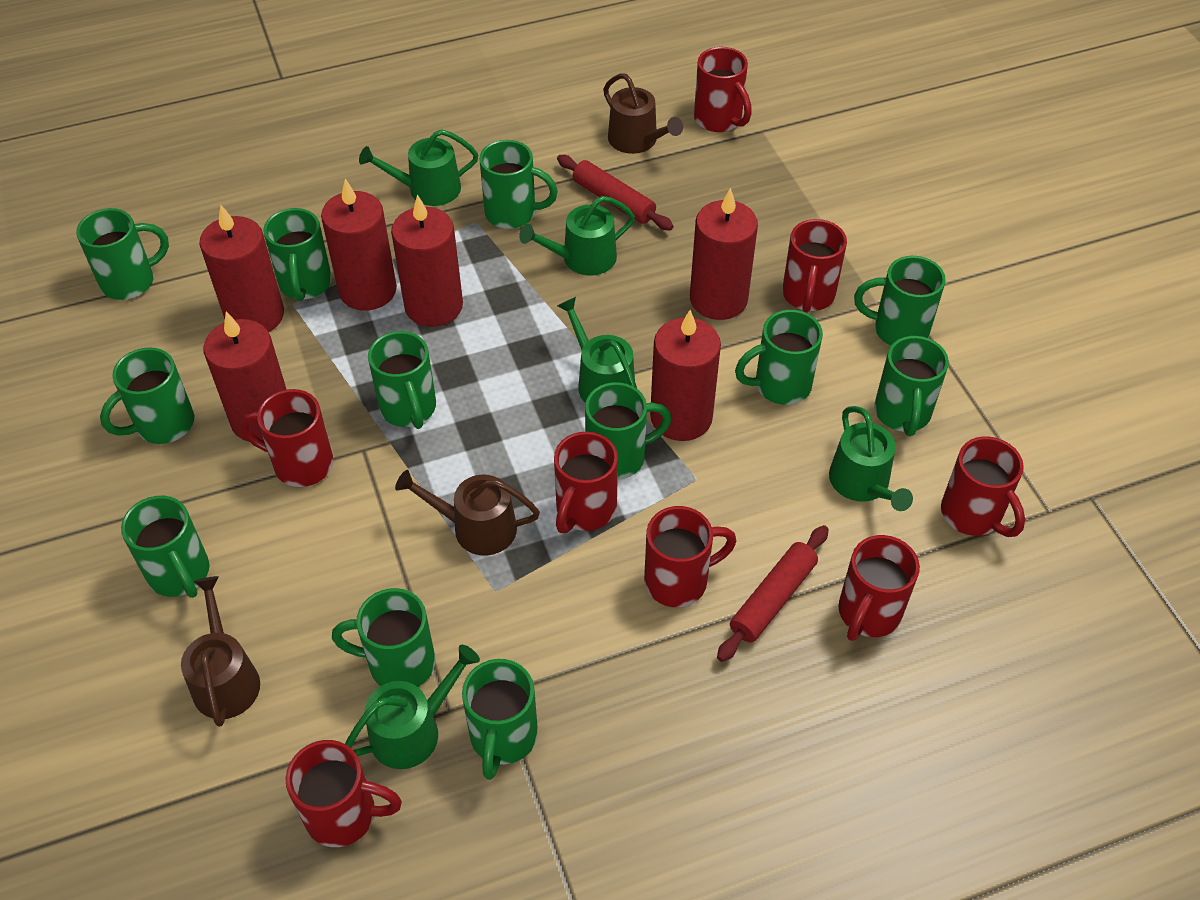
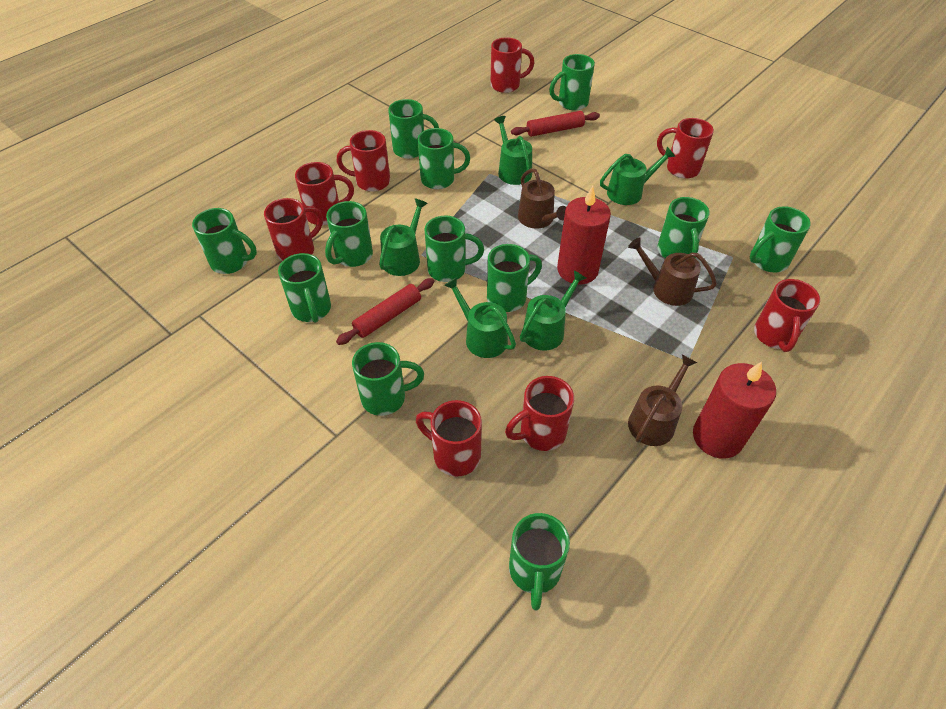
red candle: 6 -> 2

